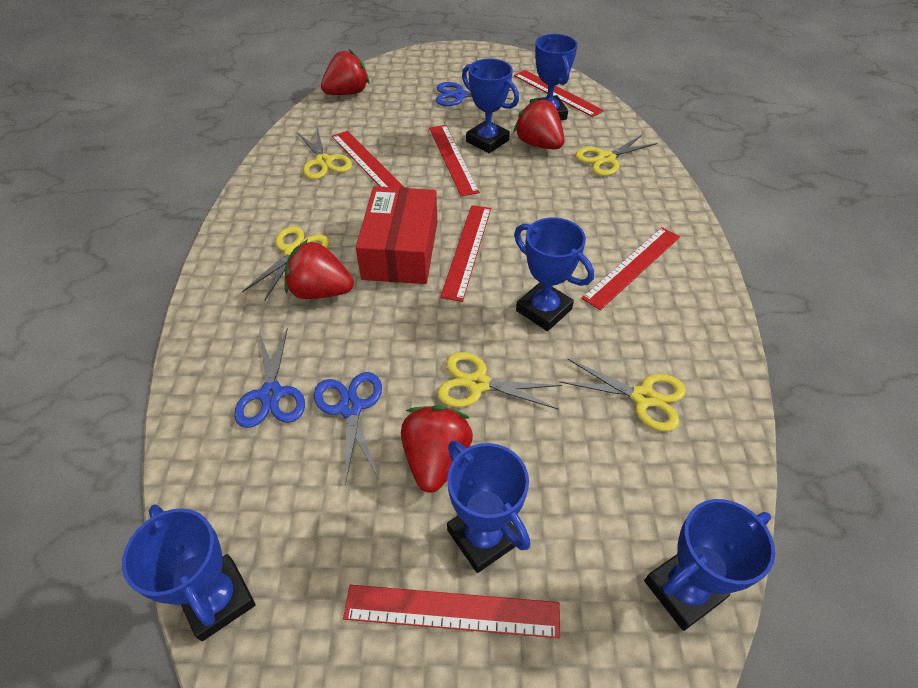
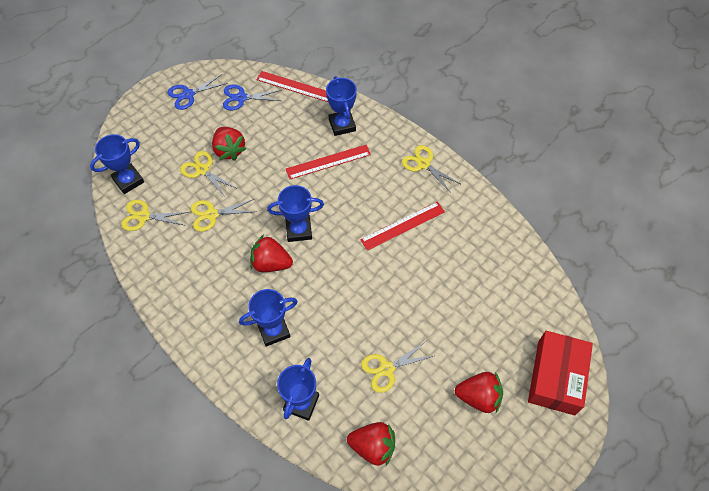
blue scissors: 3 -> 2
blue trophy: 6 -> 5
red ruler: 6 -> 3

